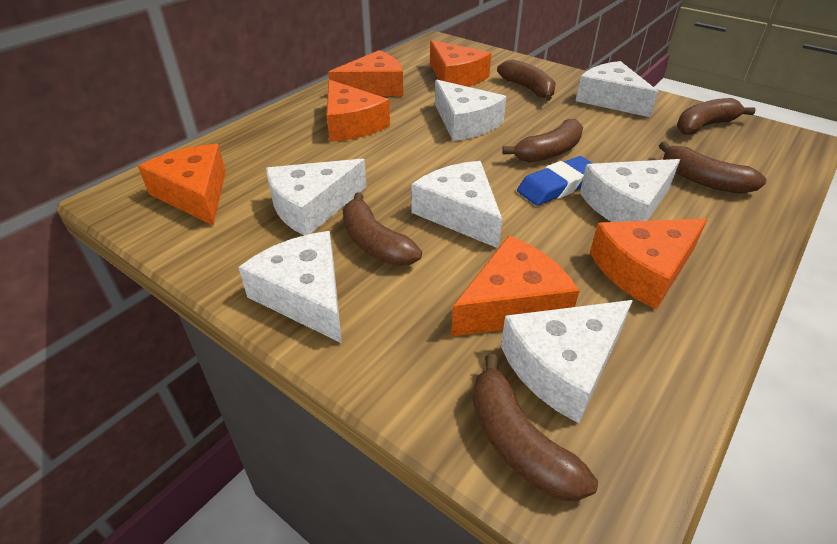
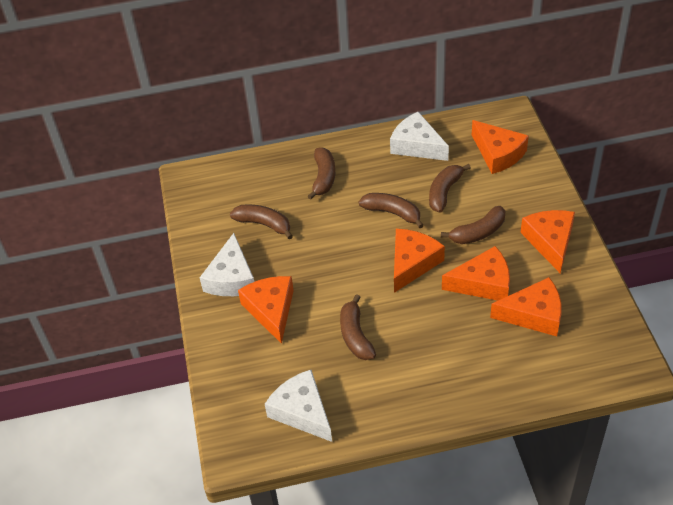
blue eraser: 1 -> 0
white cheese: 7 -> 3

